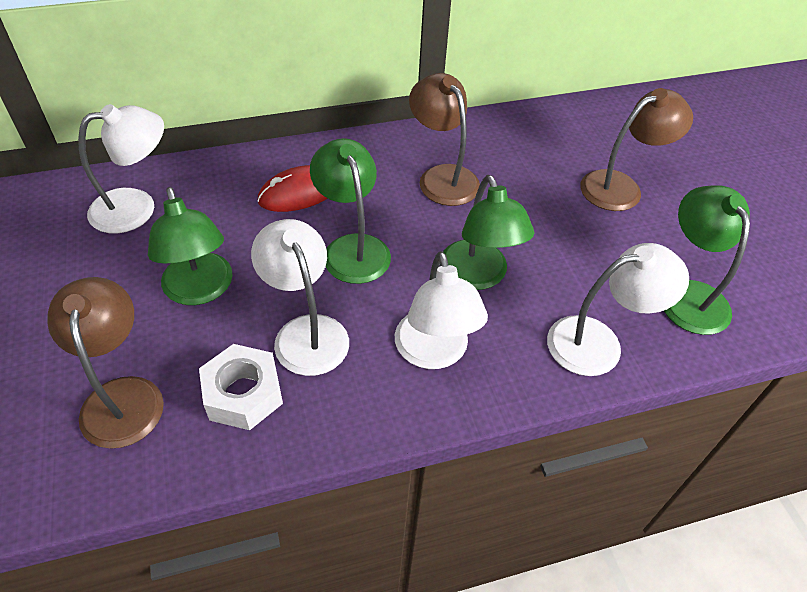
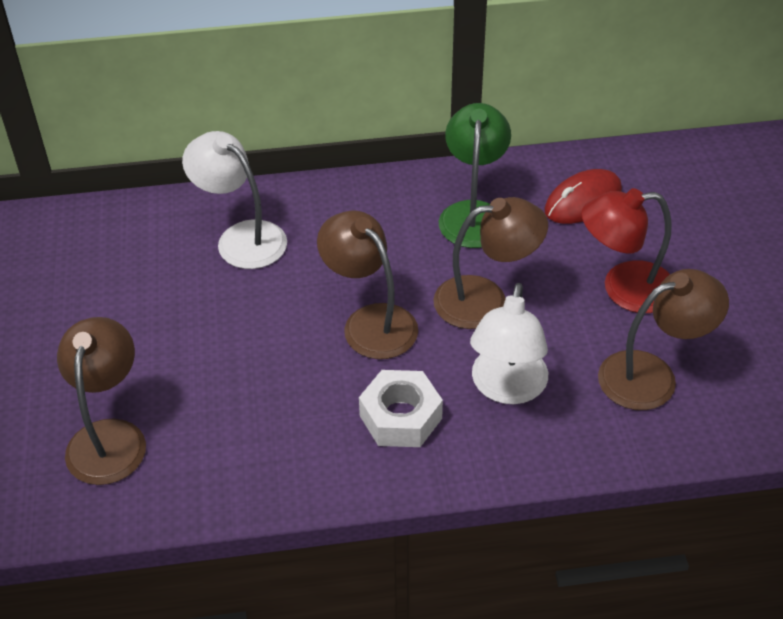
brown lamp: 3 -> 4
green lamp: 4 -> 1
red lamp: 0 -> 1
white lamp: 4 -> 2

